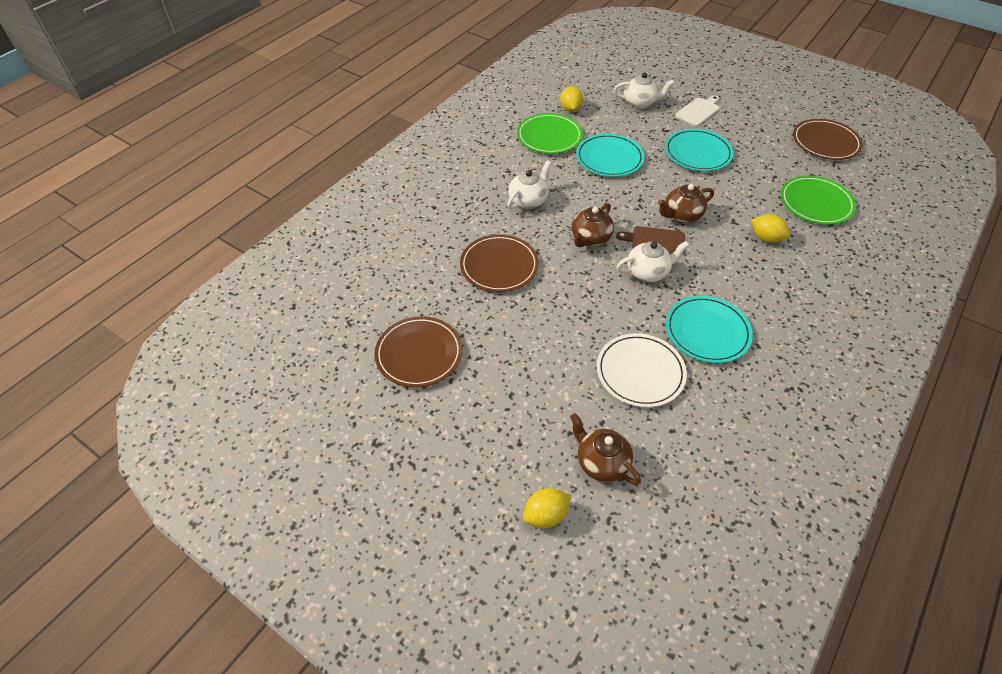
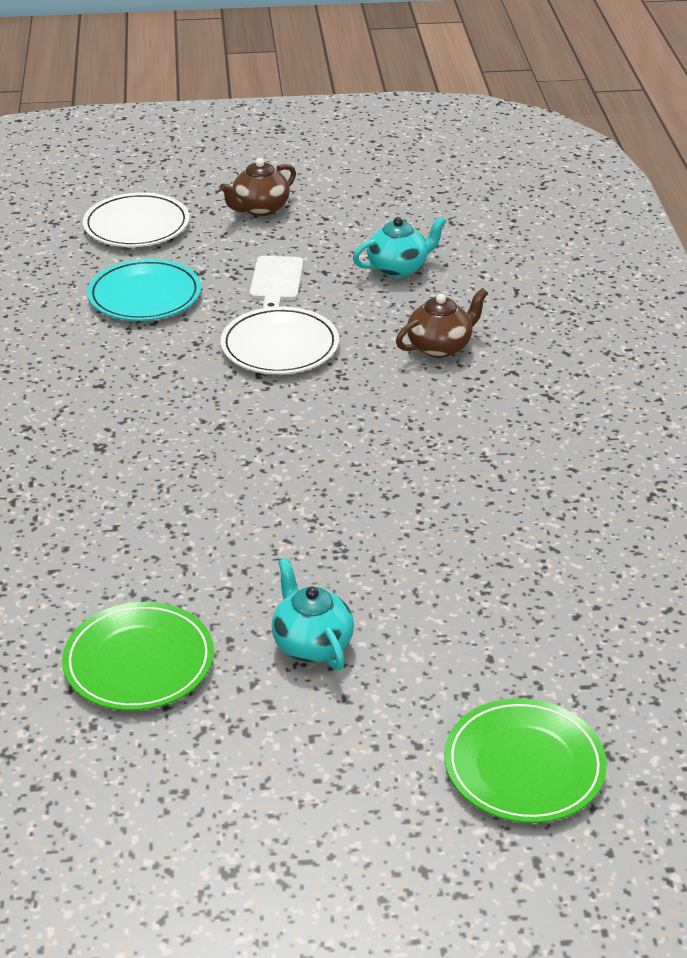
brown cutting board: 1 -> 0
brown plate: 3 -> 0
brown teapot: 3 -> 2
turquoise plate: 3 -> 1
turquoise teapot: 0 -> 2
white plate: 1 -> 2
white teapot: 3 -> 0
yellow lemon: 3 -> 0

